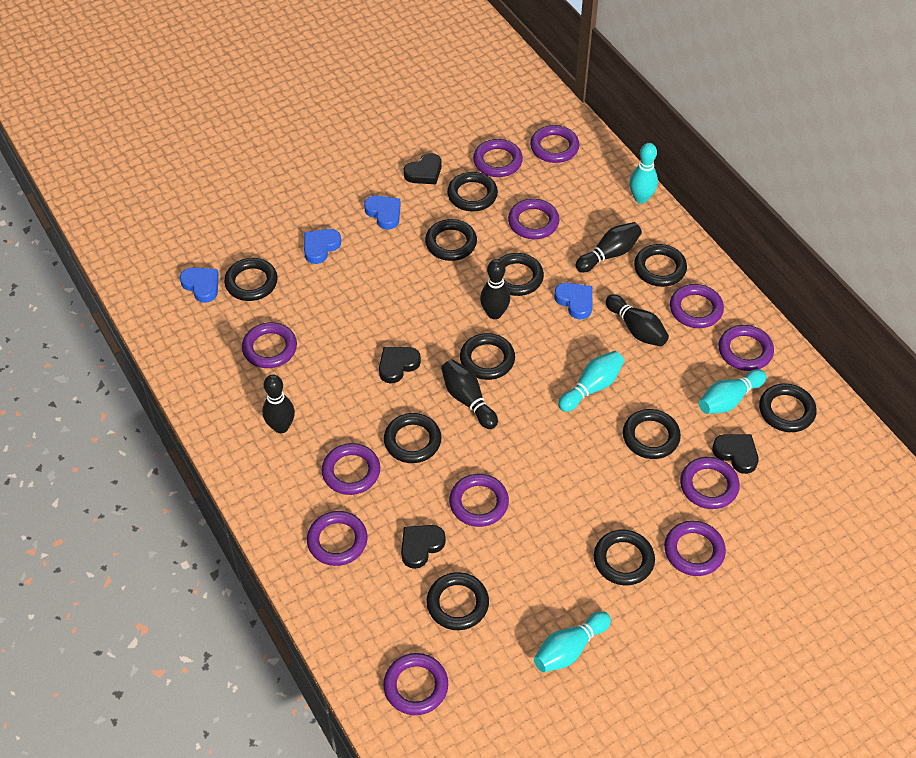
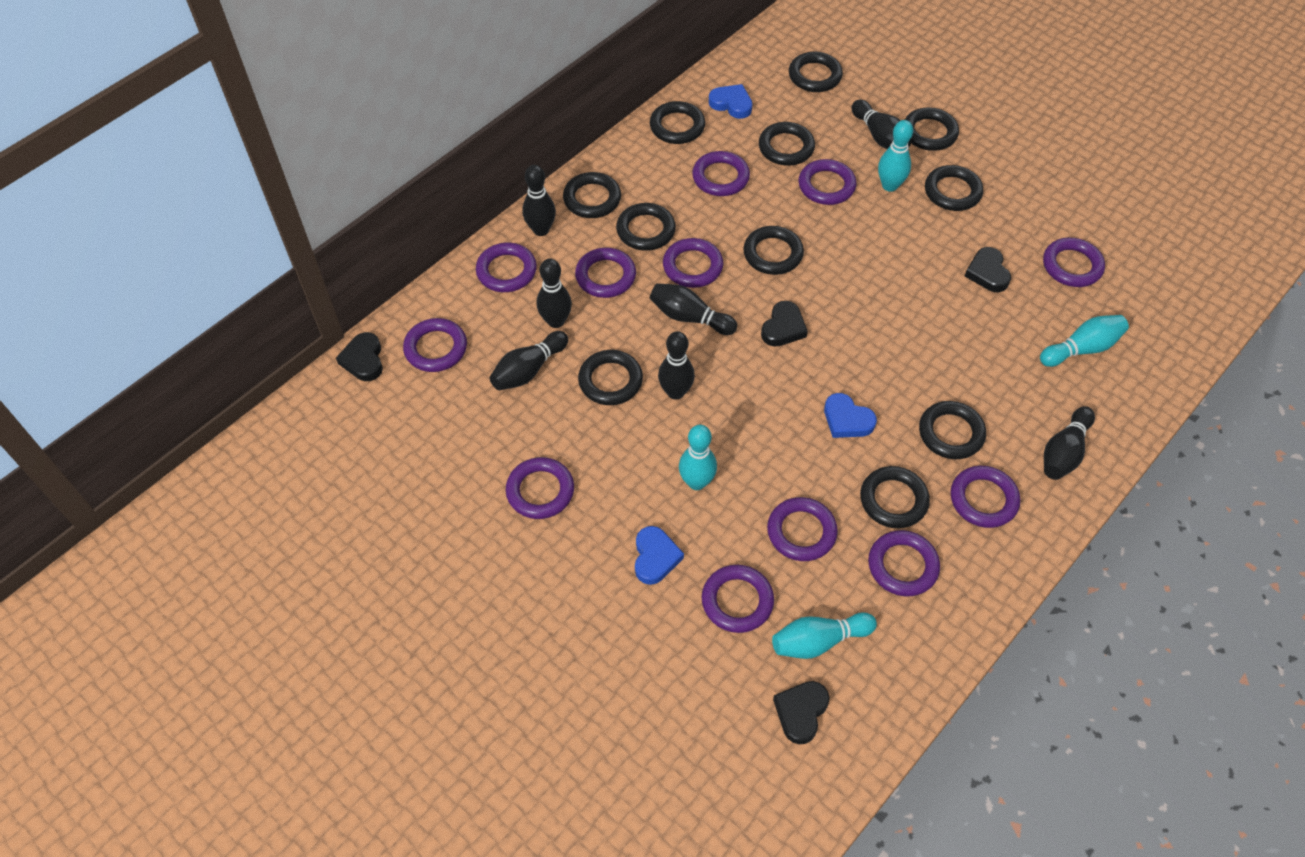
black bowling pin: 5 -> 7
blue heart: 4 -> 3

